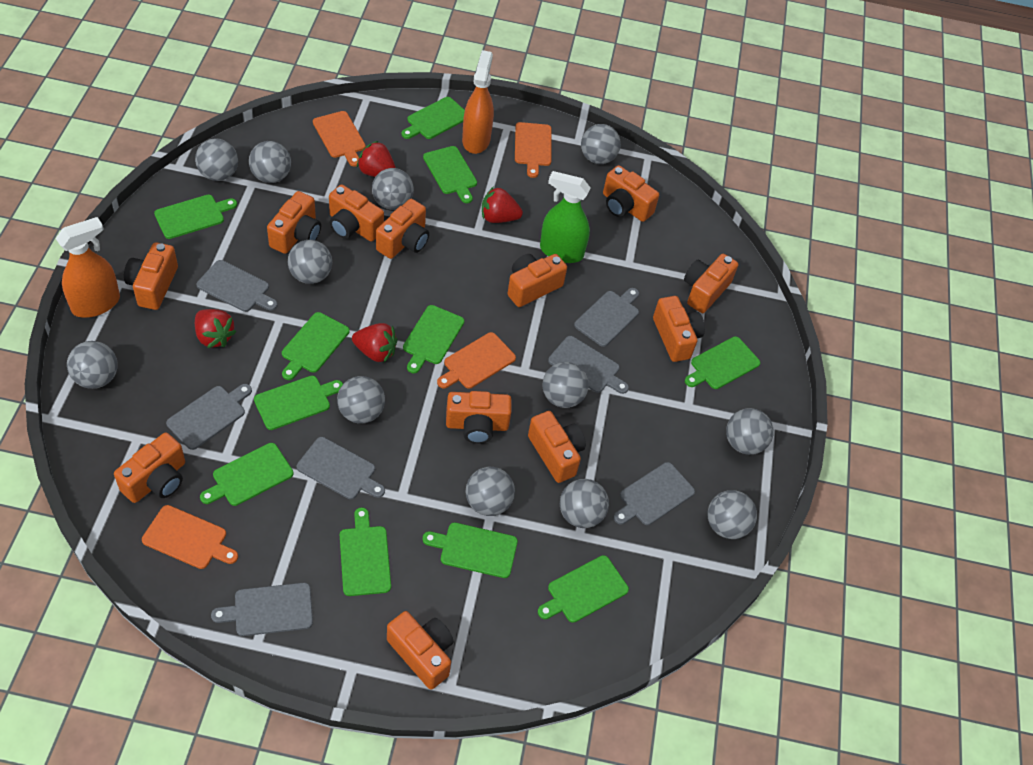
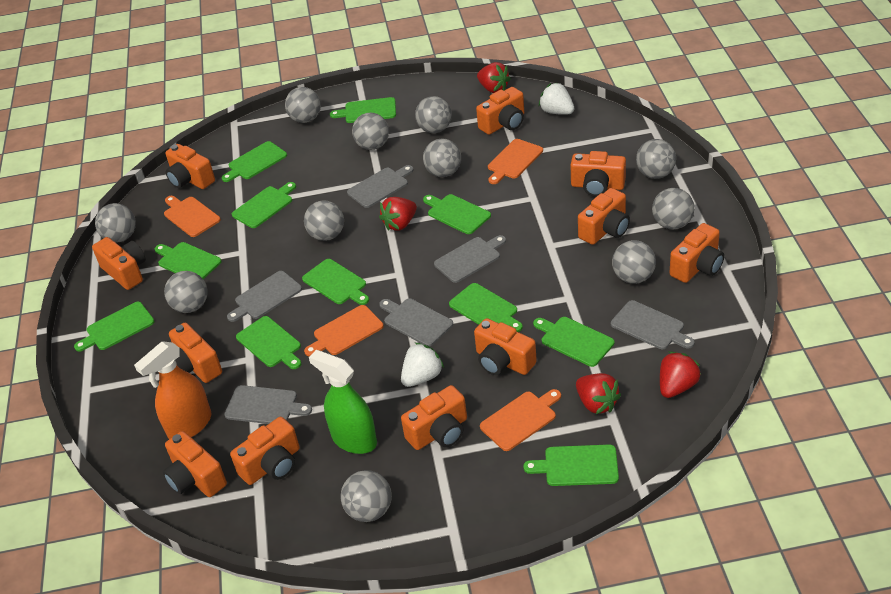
grey ball: 12 -> 11
grey cutting board: 7 -> 6
orange camera: 12 -> 11
orange spray bottle: 2 -> 1
white strawberry: 0 -> 2

